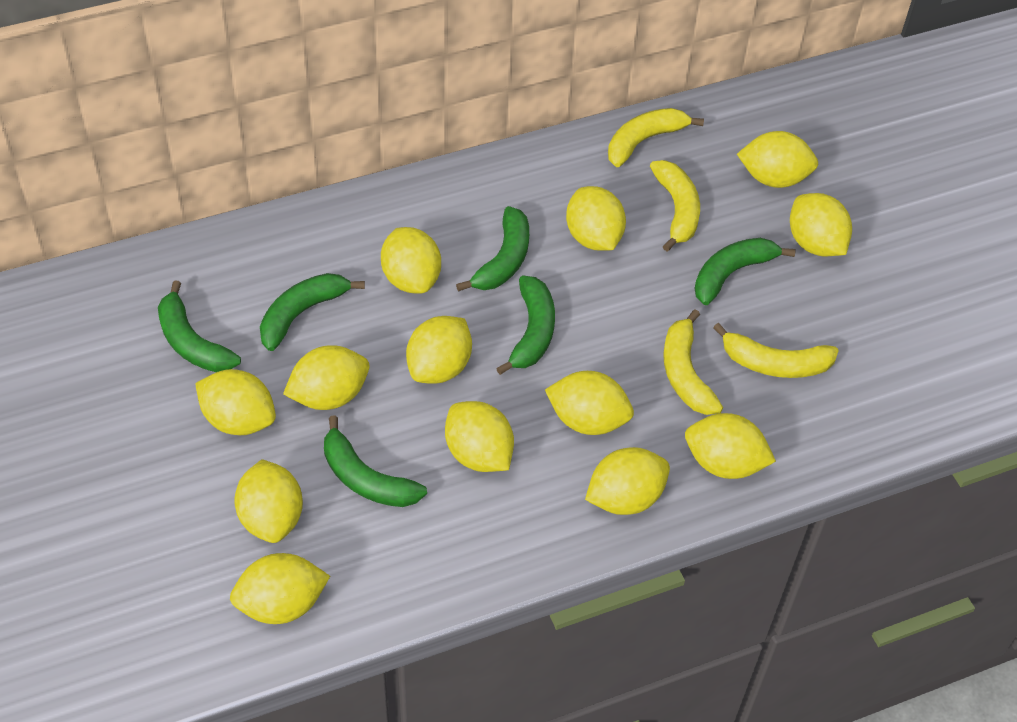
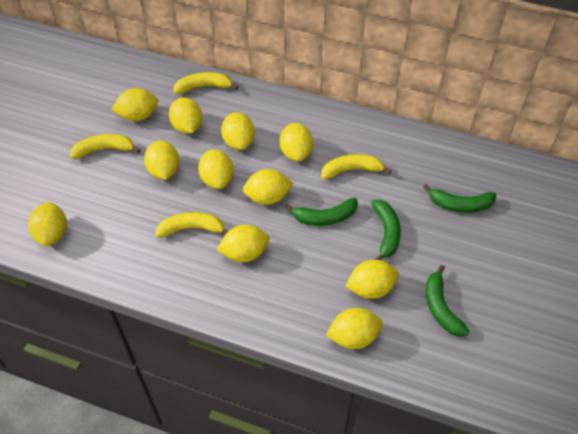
green banana: 6 -> 4
yellow lemon: 13 -> 11

